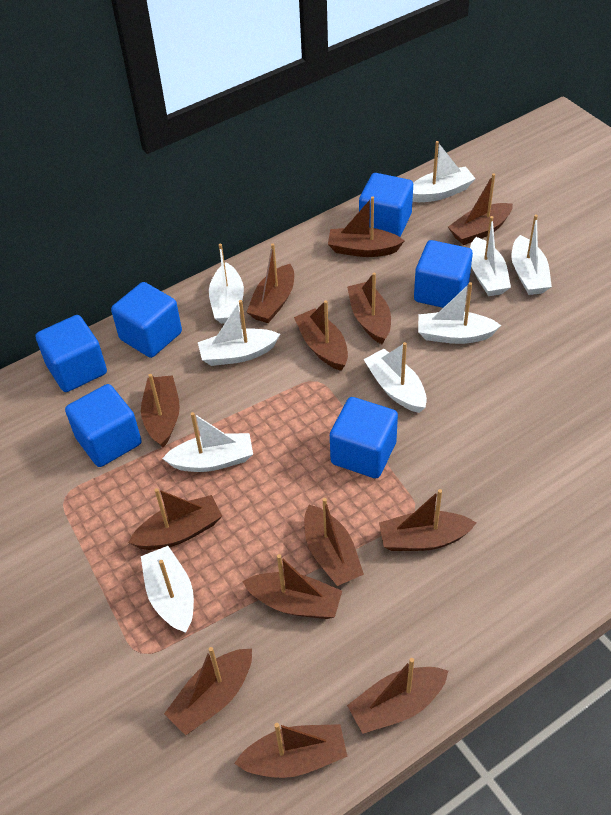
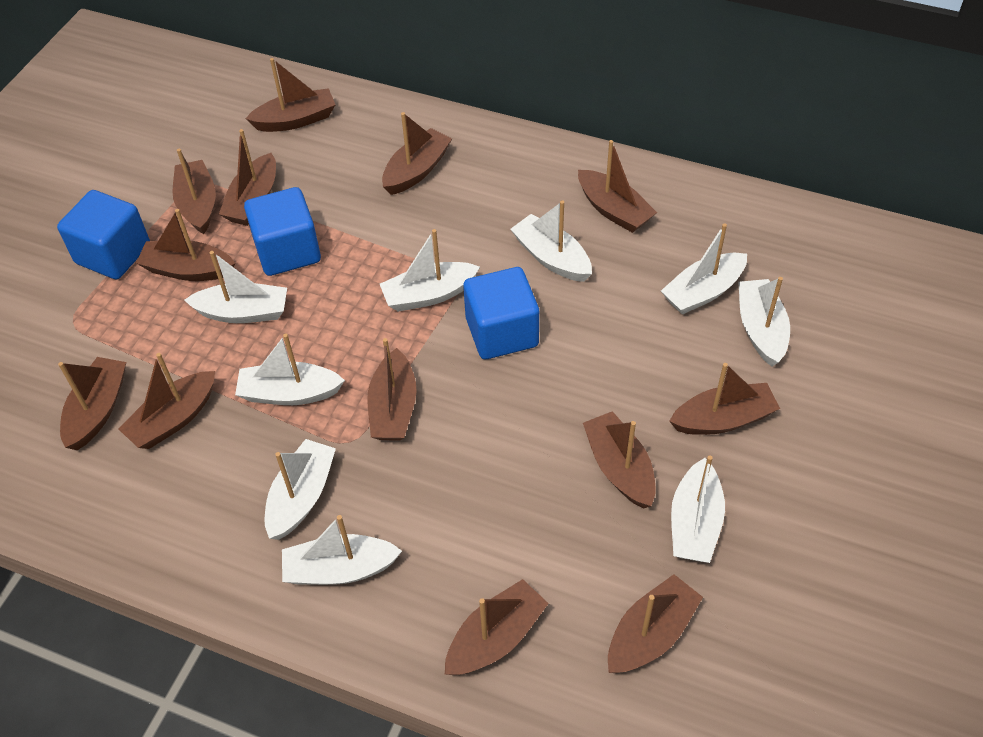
blue cube: 6 -> 3

